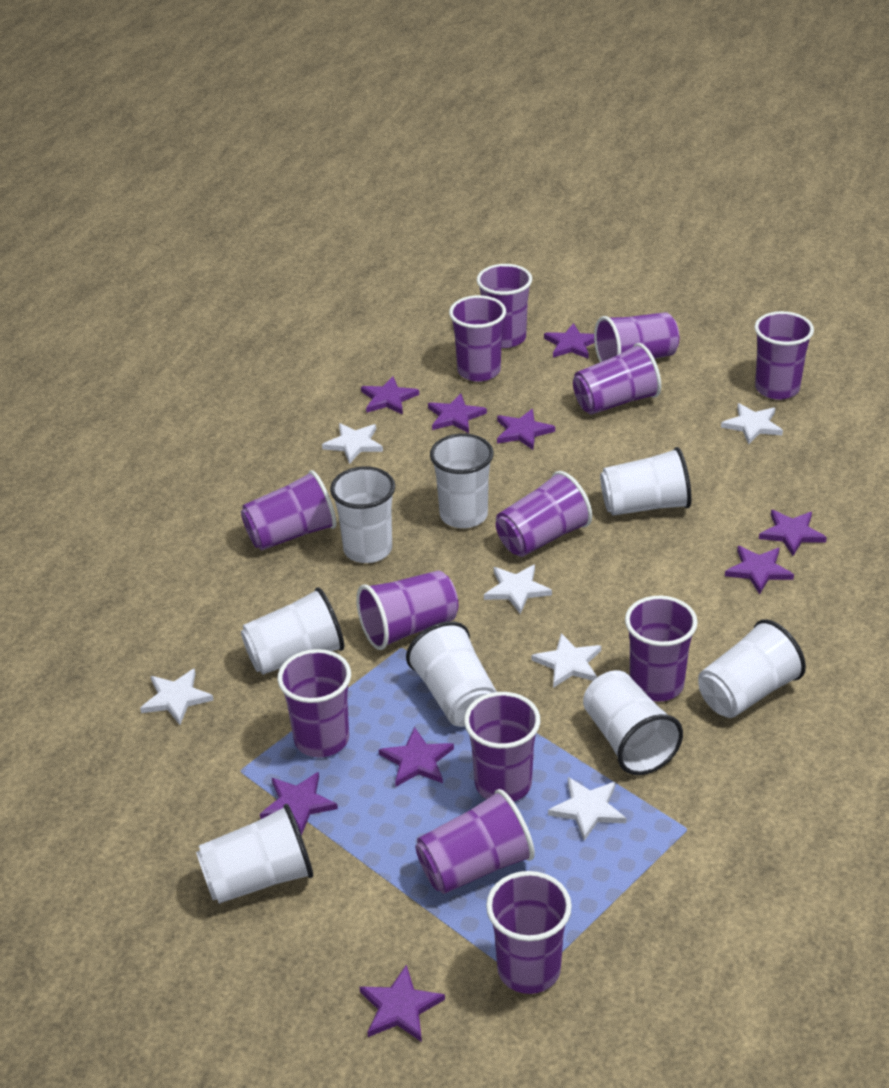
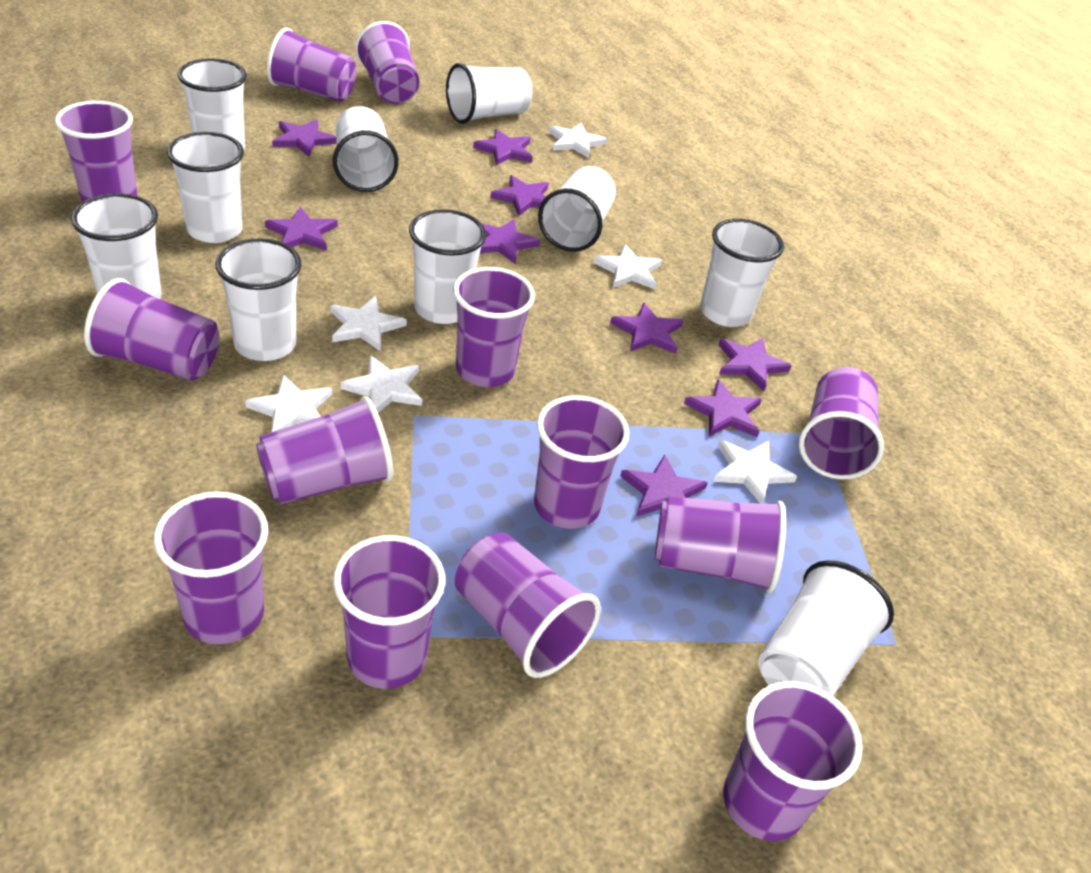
white cup: 8 -> 10

